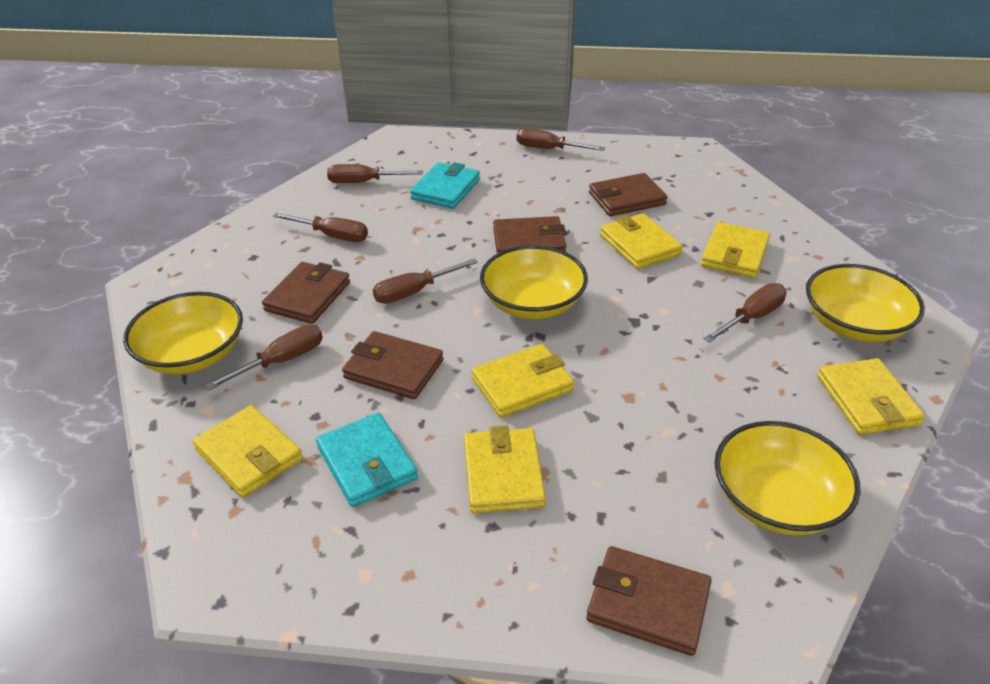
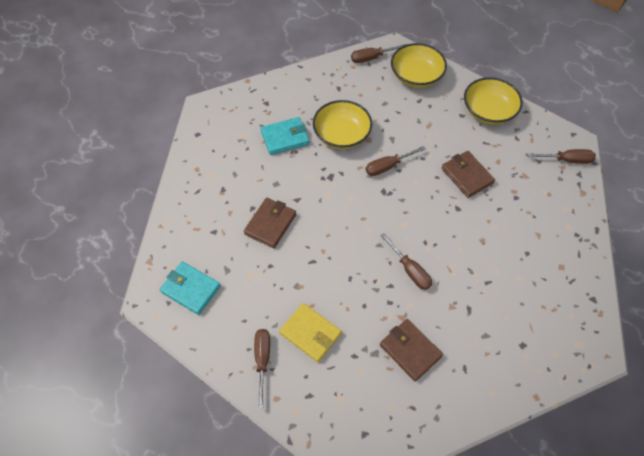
brown screwdriver: 6 -> 5
brown wallet: 5 -> 3
yellow bowl: 4 -> 3
yellow wallet: 6 -> 1

